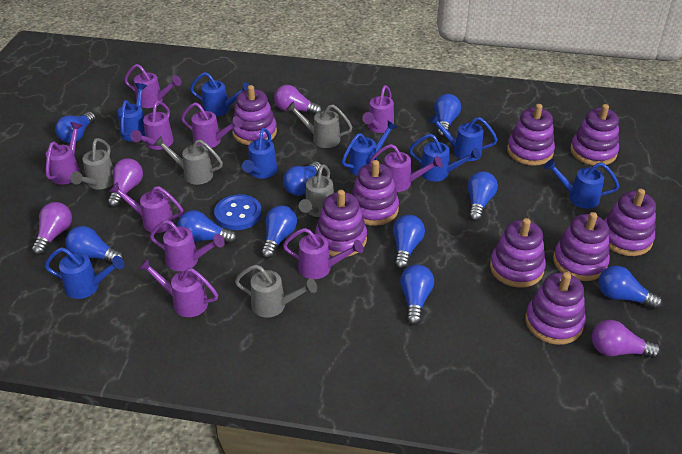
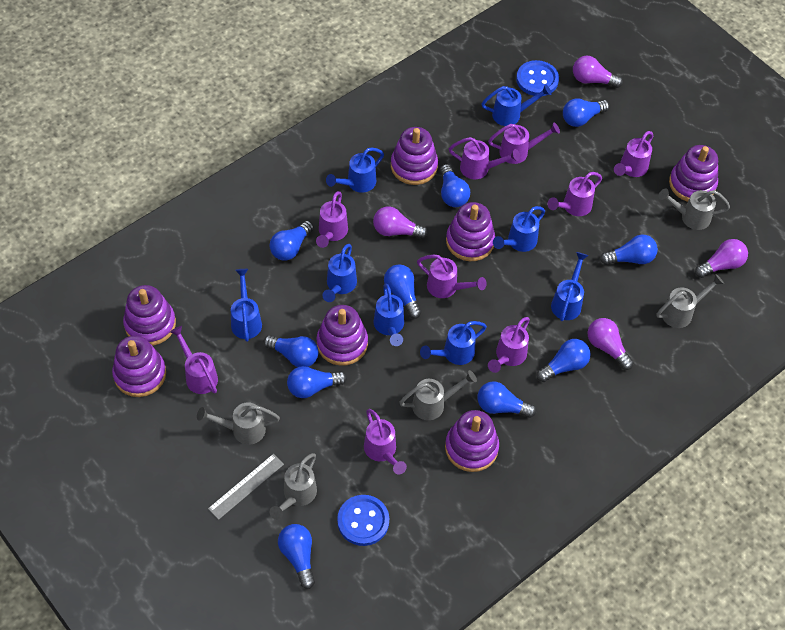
blue button: 1 -> 2
grey ruler: 0 -> 1
purple stacking toy: 9 -> 7
purple watering can: 10 -> 9

